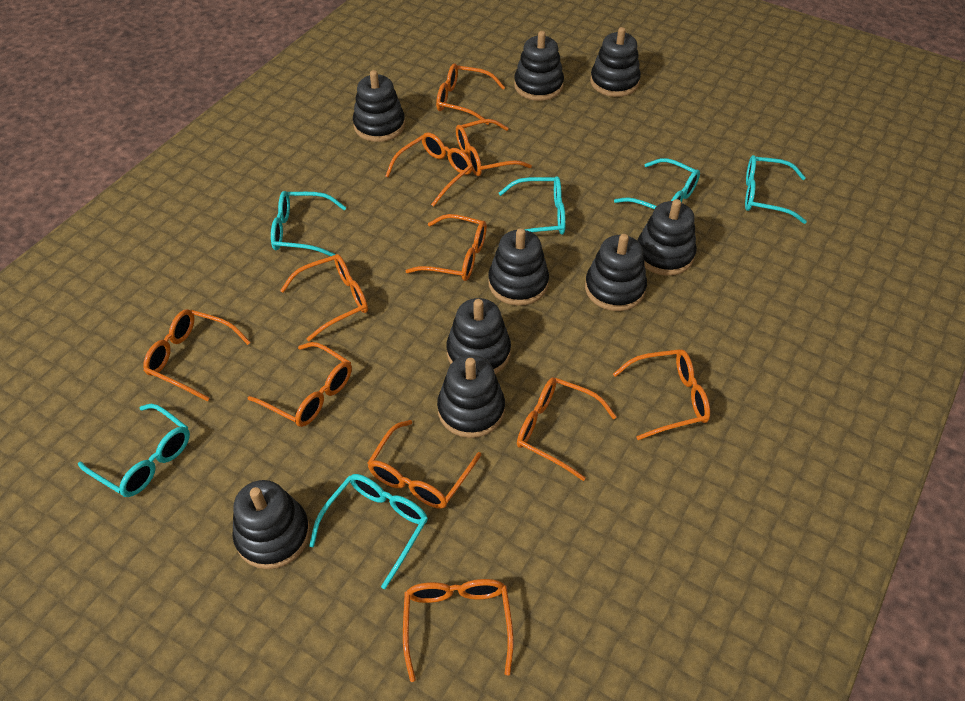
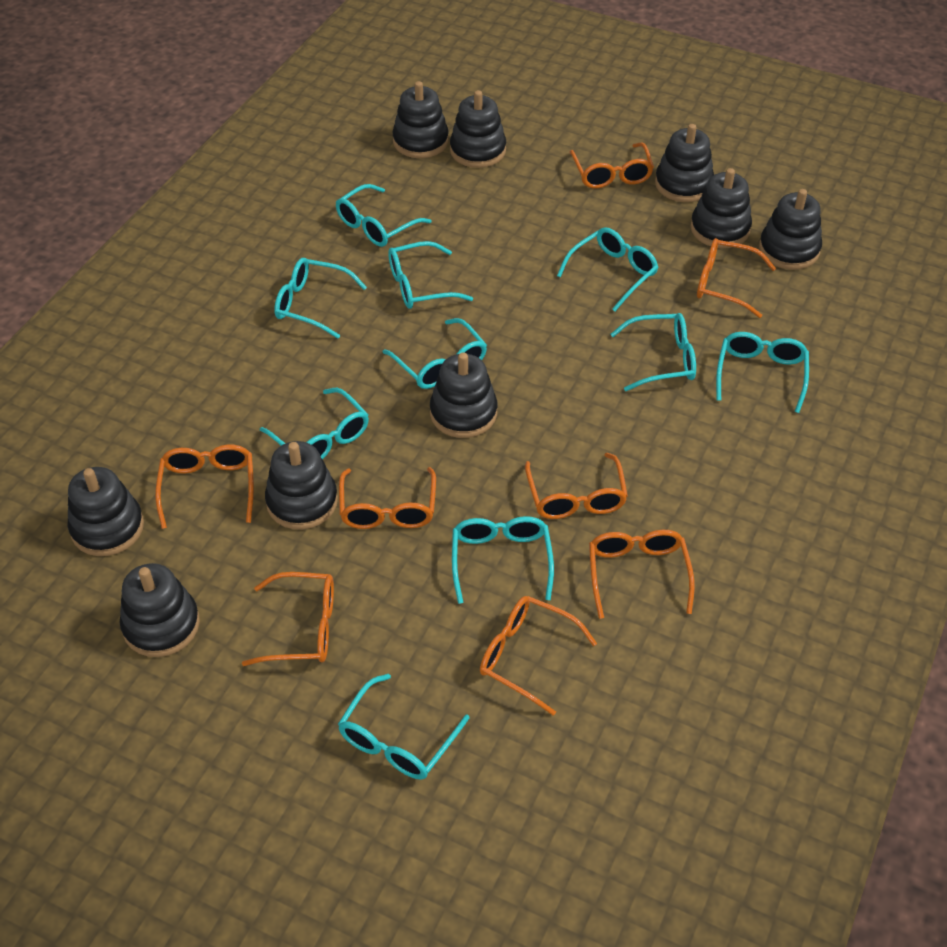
orange glasses: 11 -> 8
turquoise glasses: 6 -> 10

